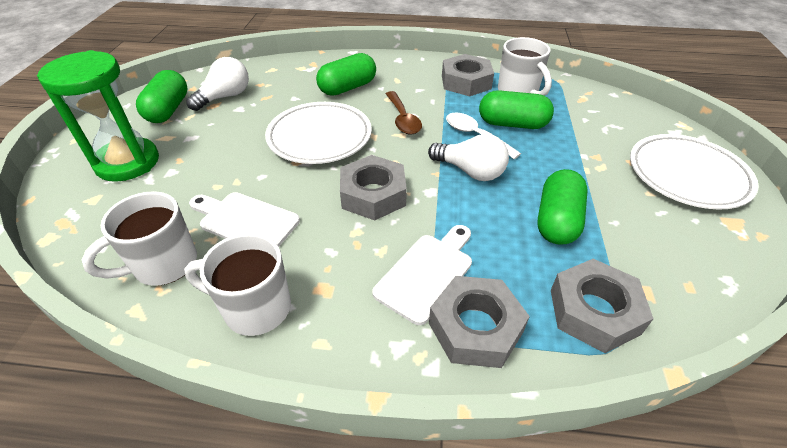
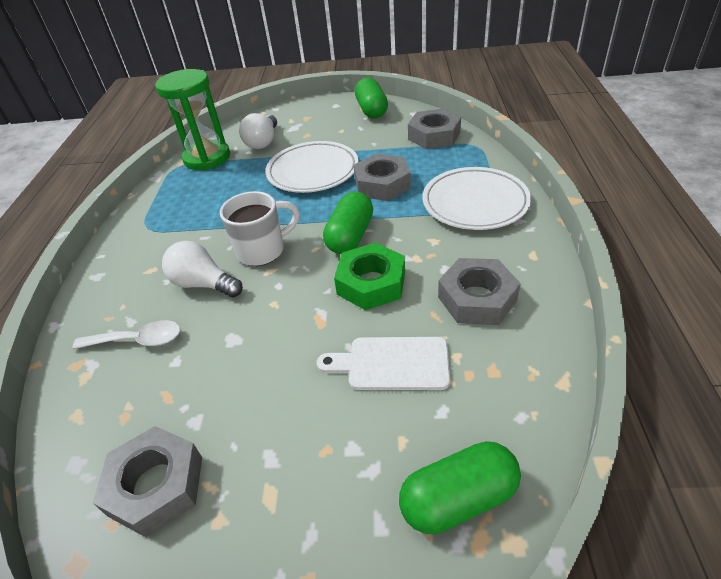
brown spoon: 1 -> 0
green capsule: 4 -> 3
green nut: 0 -> 1
white cutting board: 2 -> 1
white mug: 3 -> 1

